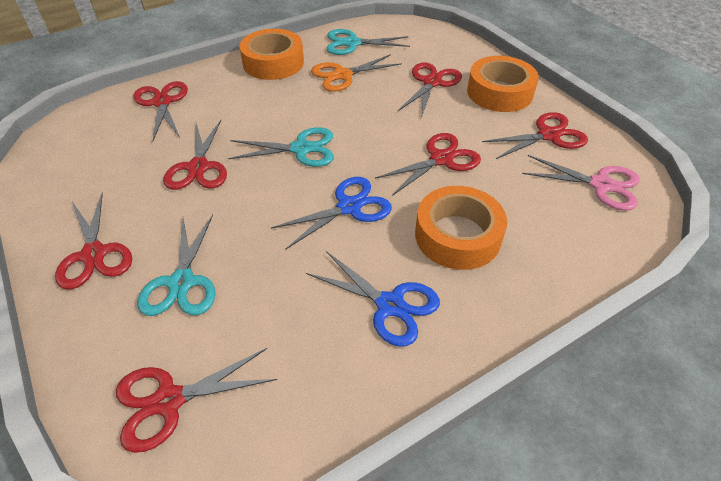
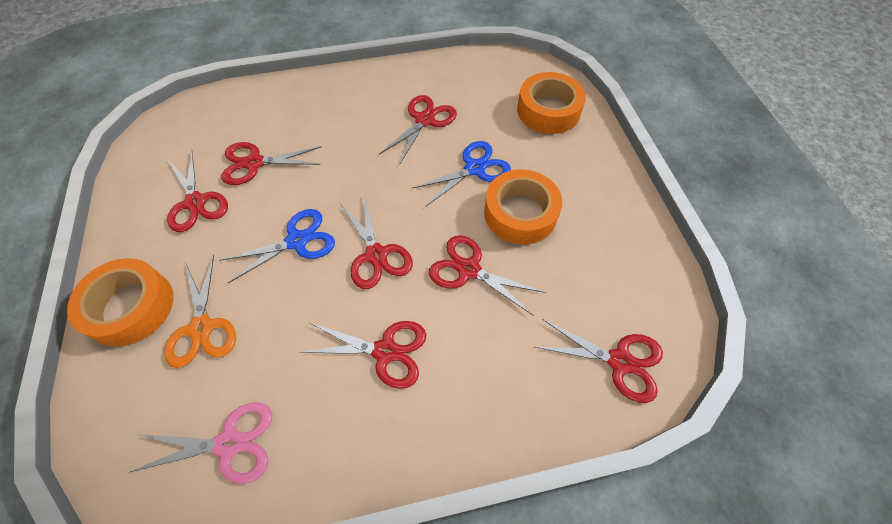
turquoise scissors: 3 -> 0

